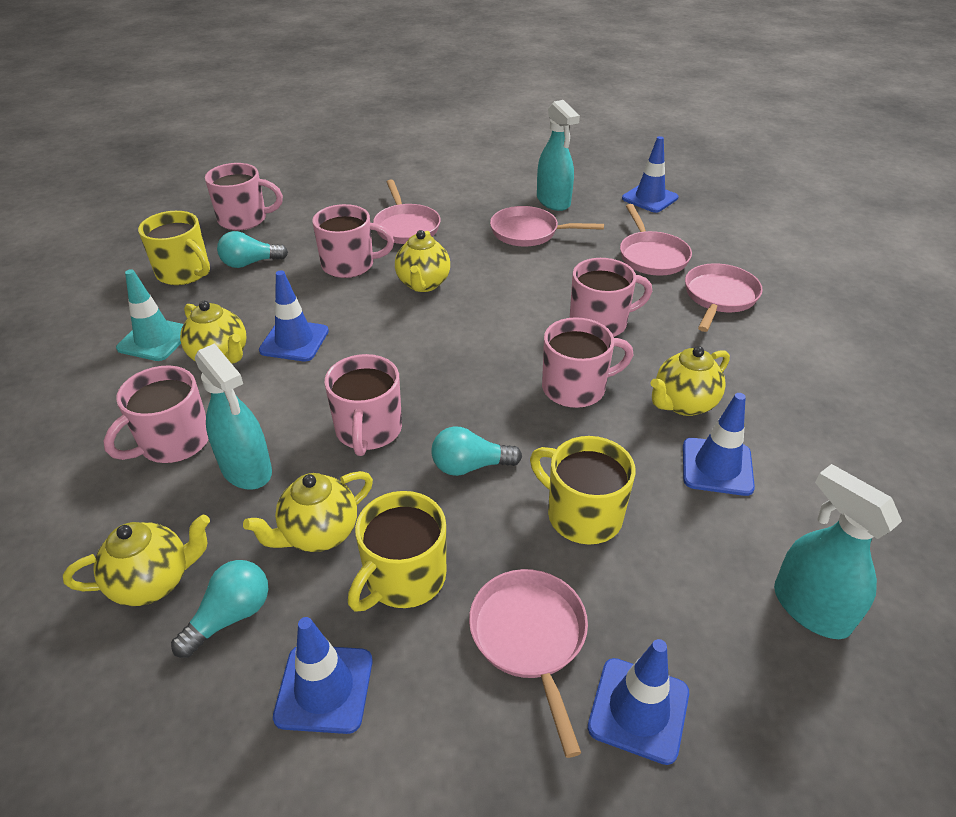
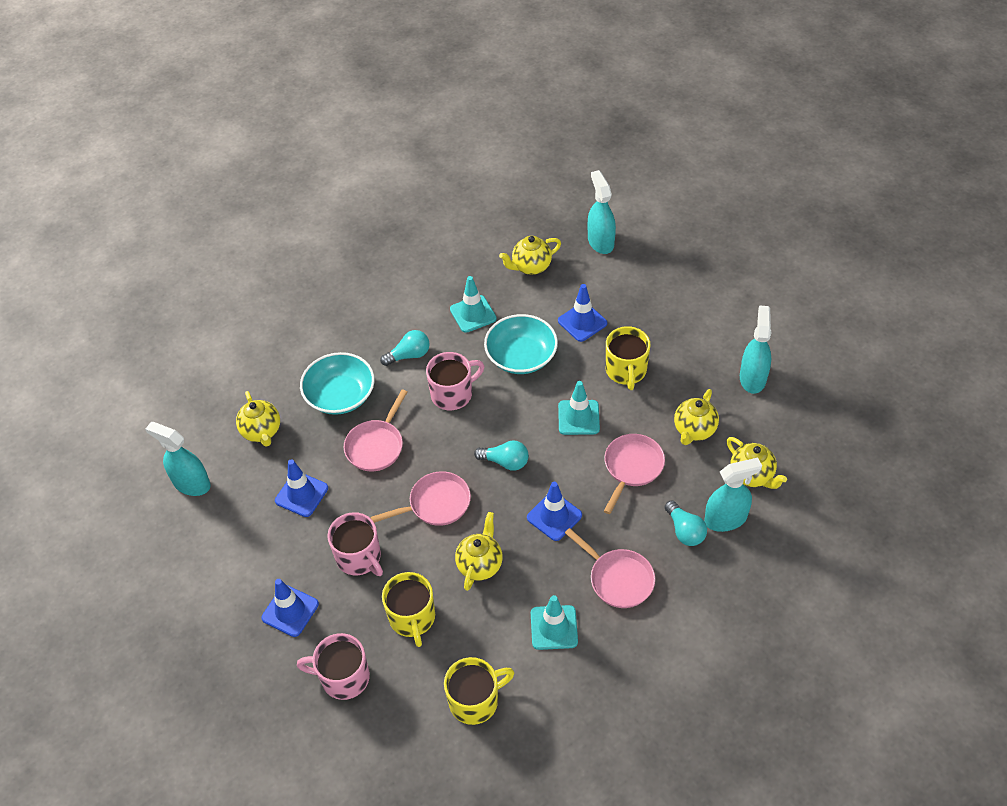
blue traffic cone: 5 -> 4
pink mug: 6 -> 3
pink pan: 5 -> 4
turquoise bowl: 0 -> 2
turquoise spray bottle: 3 -> 4
turquoise traffic cone: 1 -> 3

